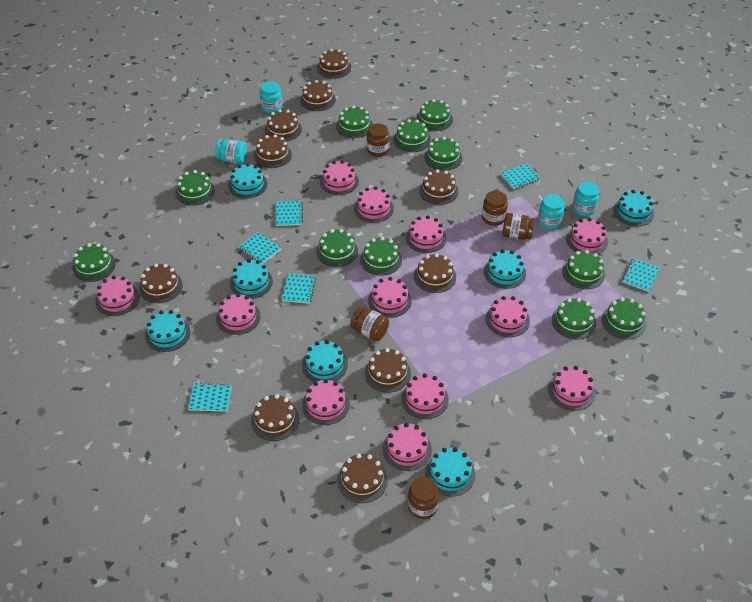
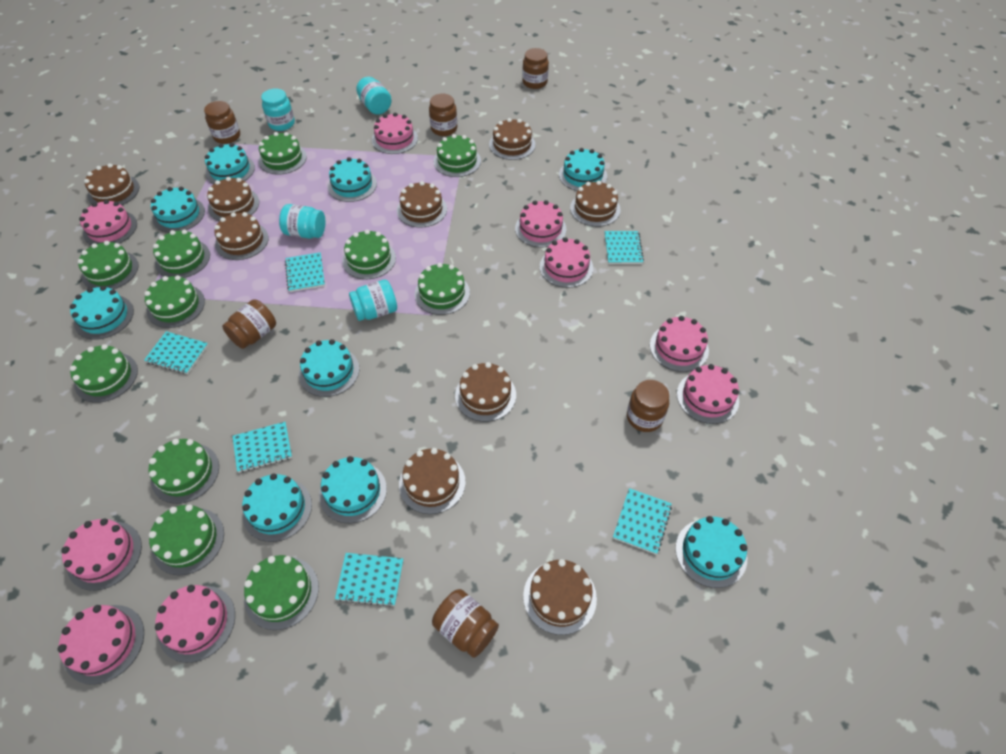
brown cake: 10 -> 9
brown jar: 5 -> 6
pink cake: 12 -> 9
turquoise cake: 7 -> 9

